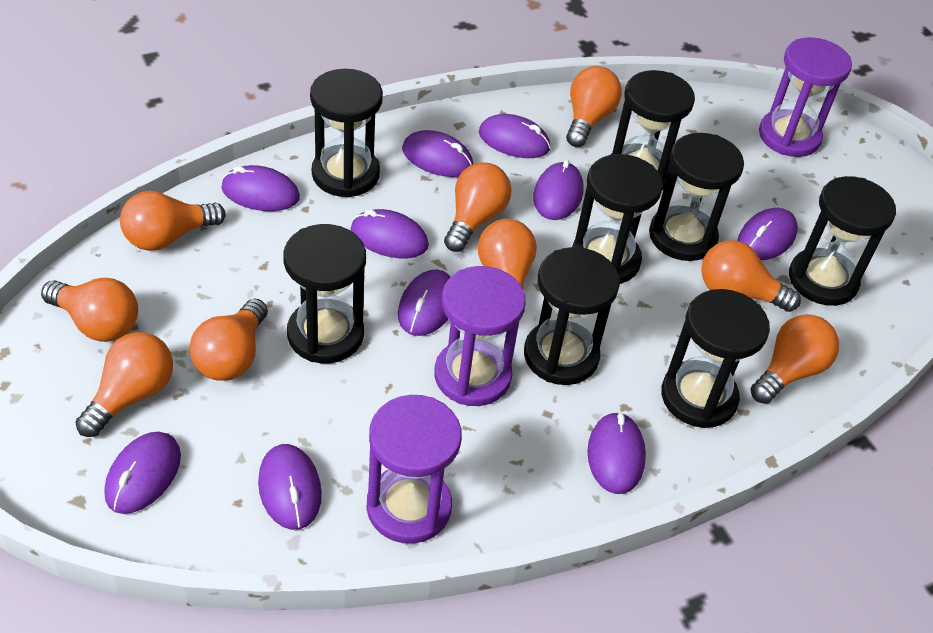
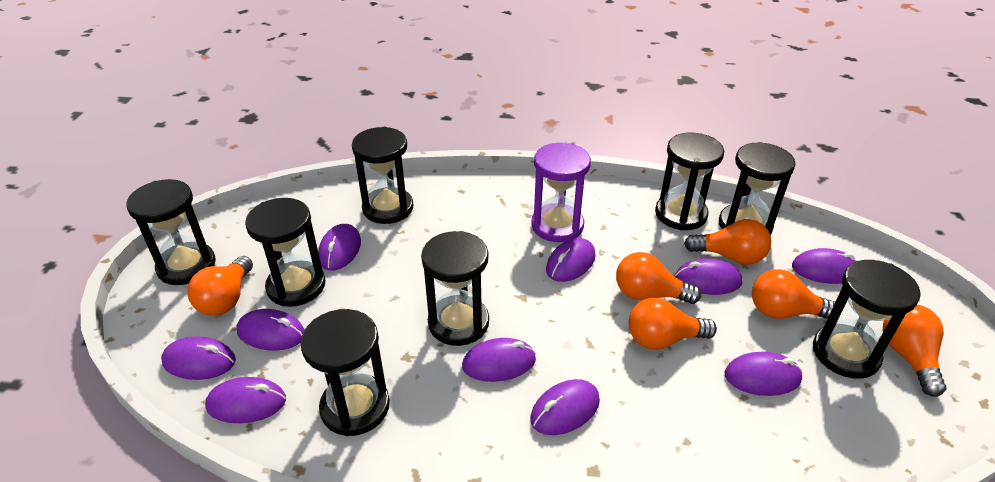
orange light bulb: 9 -> 6
purple hourglass: 3 -> 1

